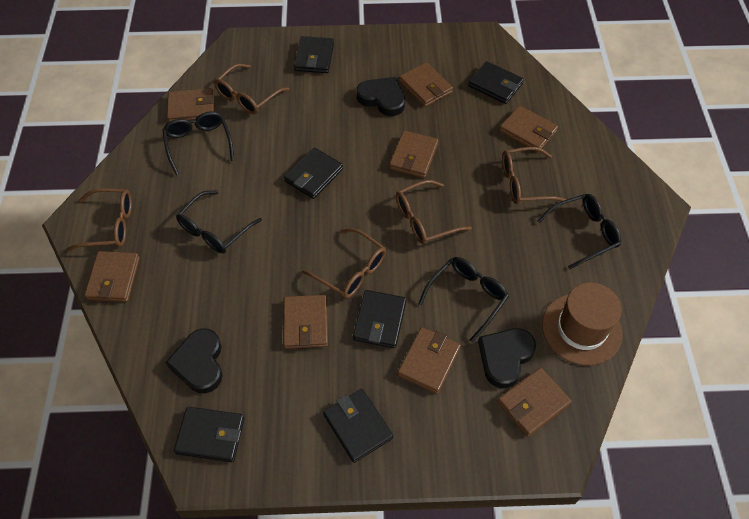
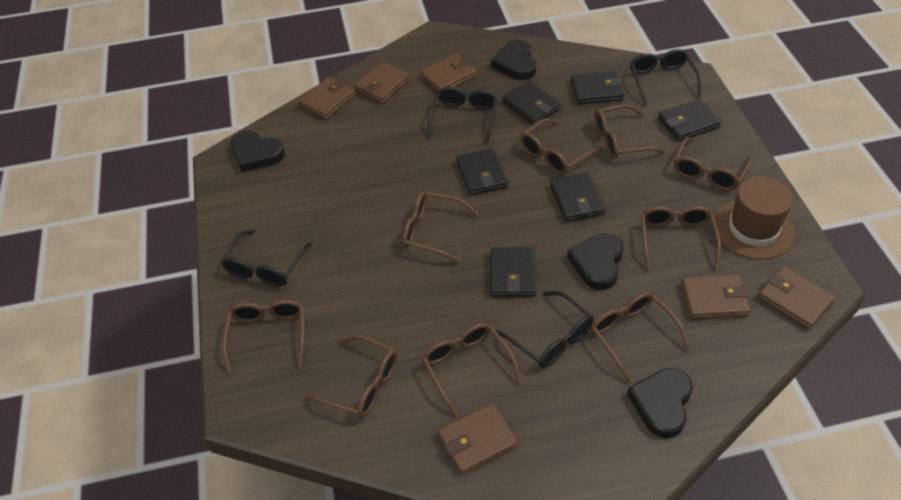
black heart: 3 -> 4
brown glasses: 5 -> 9
brown wallet: 8 -> 6

